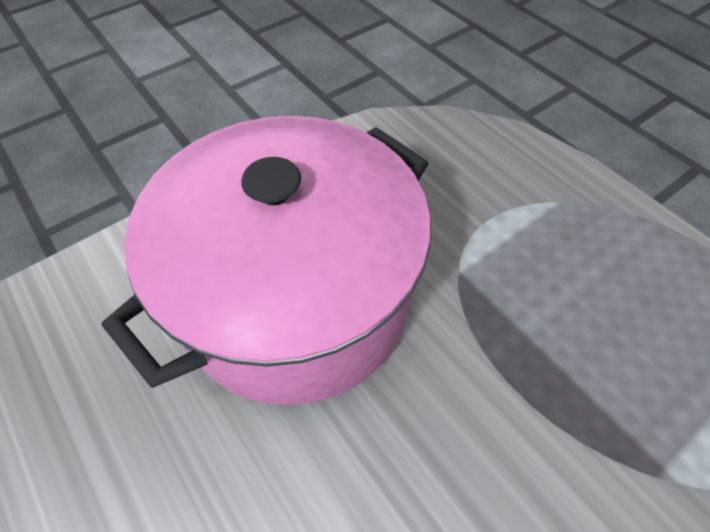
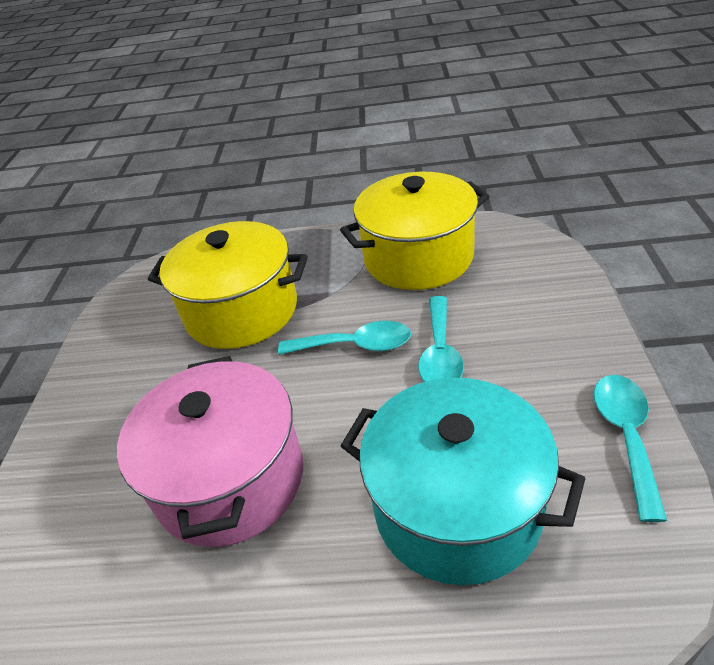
turquoise pot: 0 -> 1
turquoise spoon: 0 -> 3
yellow pot: 0 -> 2

